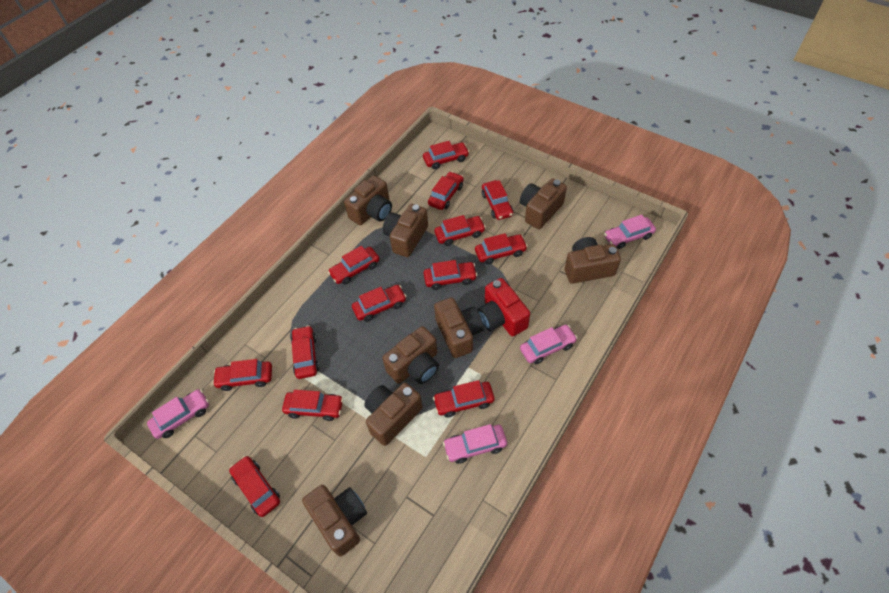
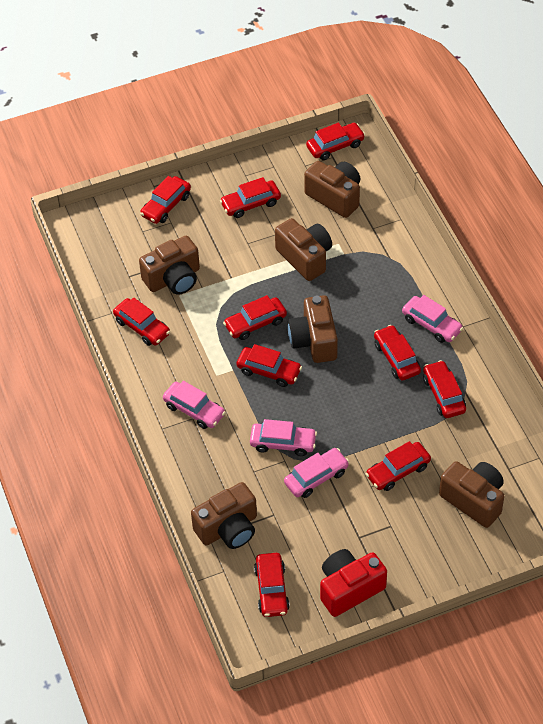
brown camera: 8 -> 6
red car: 13 -> 10

